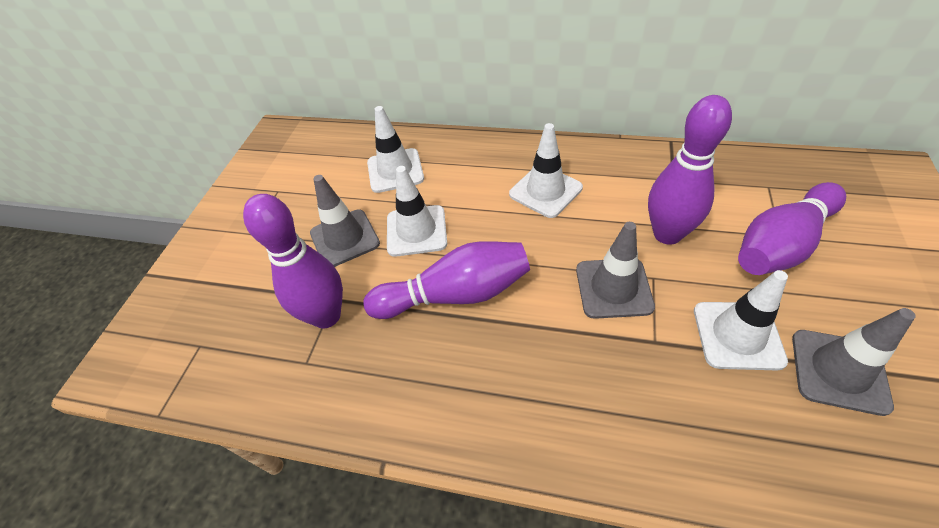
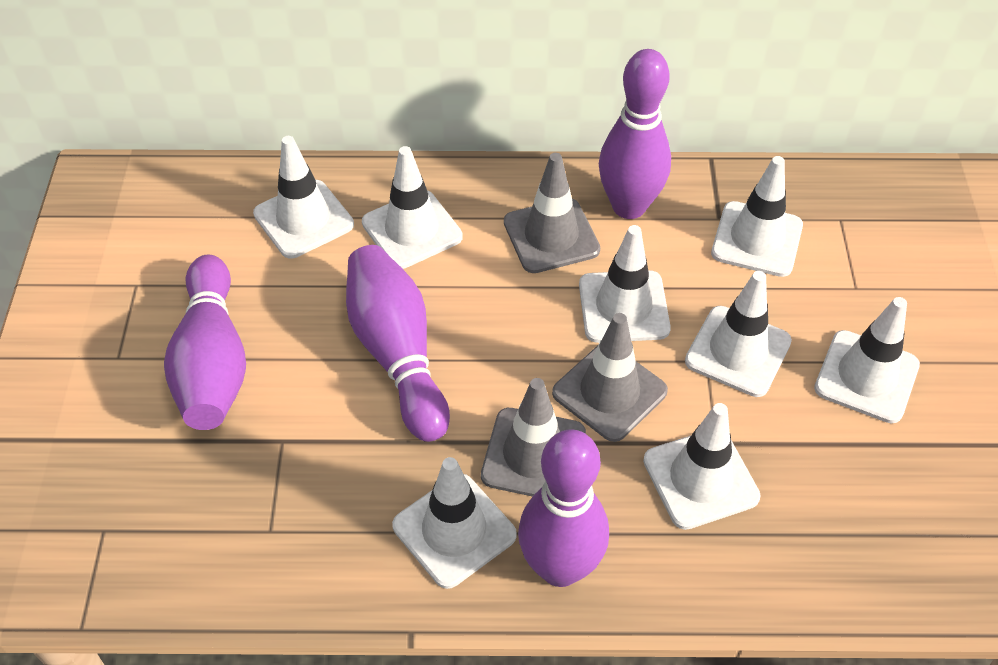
white traffic cone: 4 -> 8

